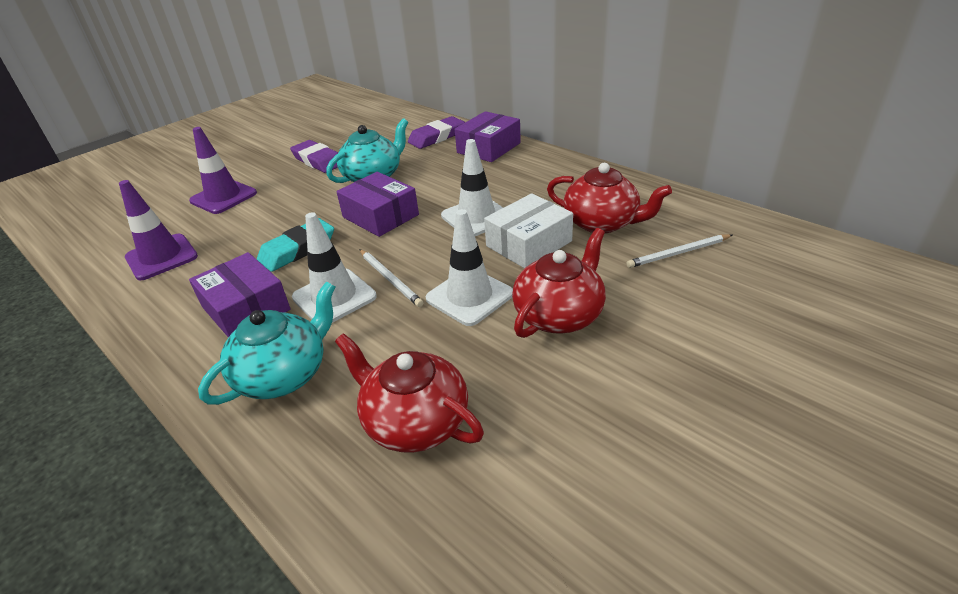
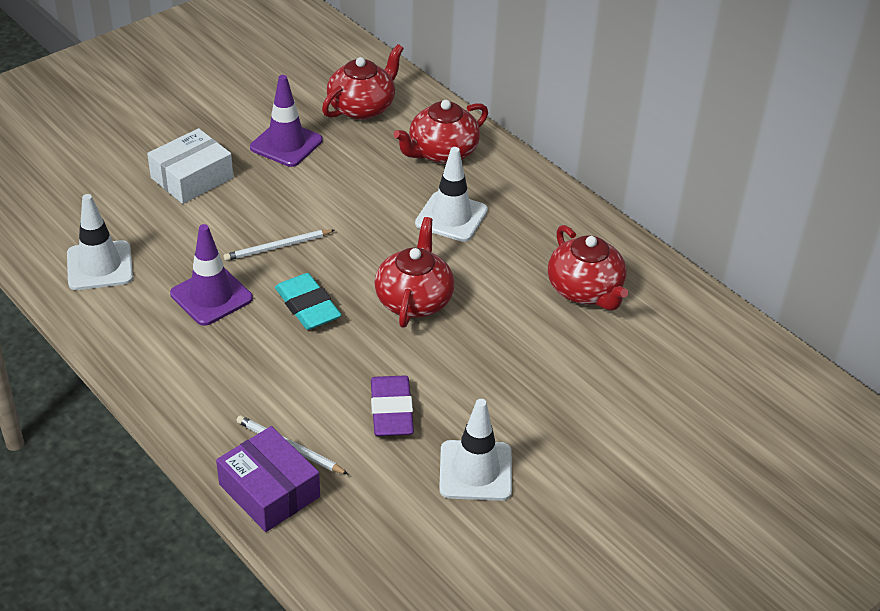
purple box: 3 -> 1
purple eraser: 2 -> 1
red teapot: 3 -> 4
turquoise teapot: 2 -> 0

